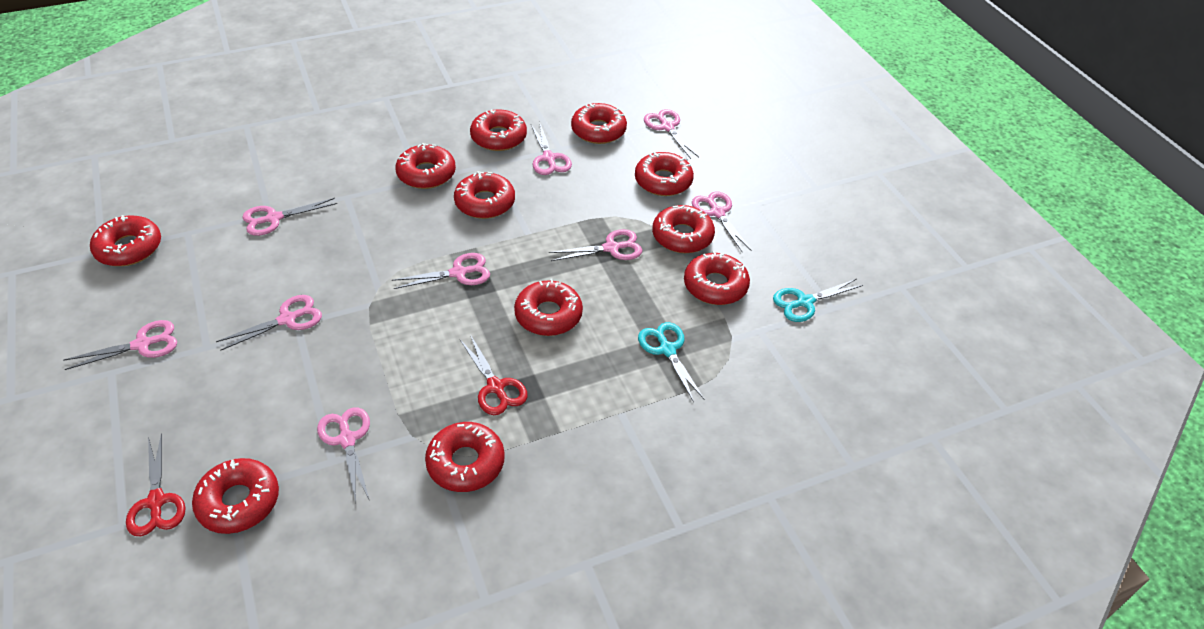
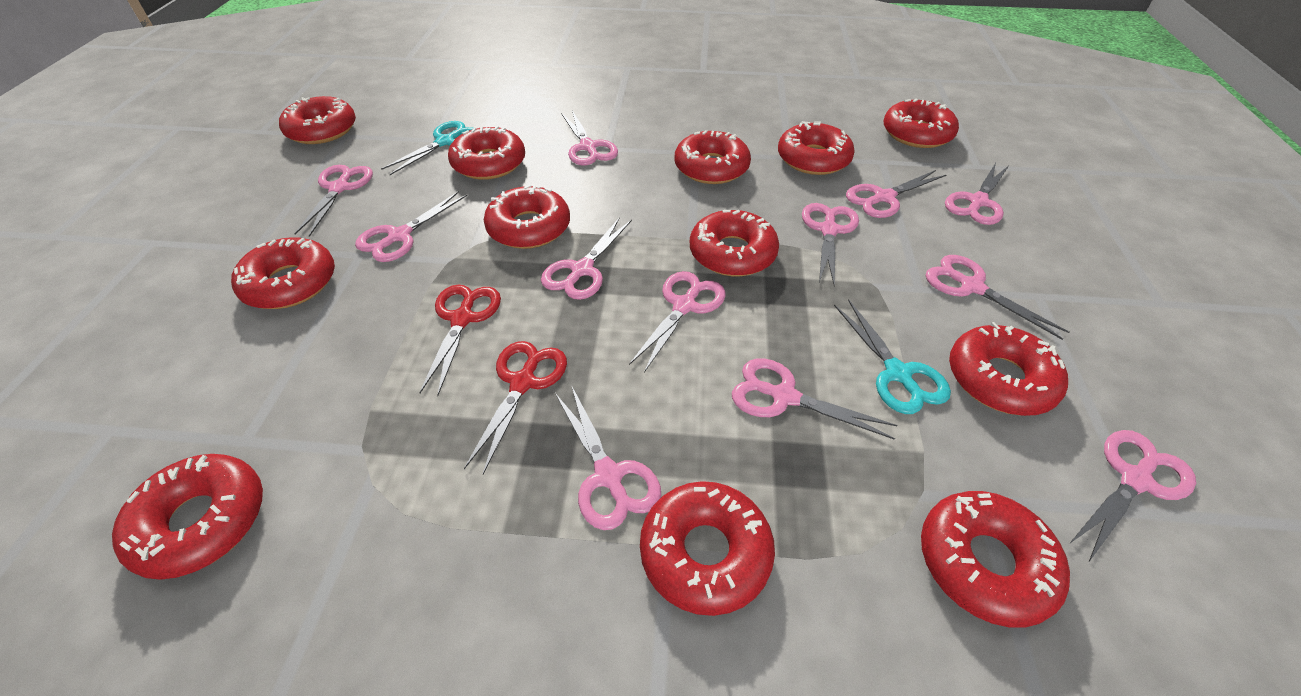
pink scissors: 9 -> 12
red donut: 11 -> 12

